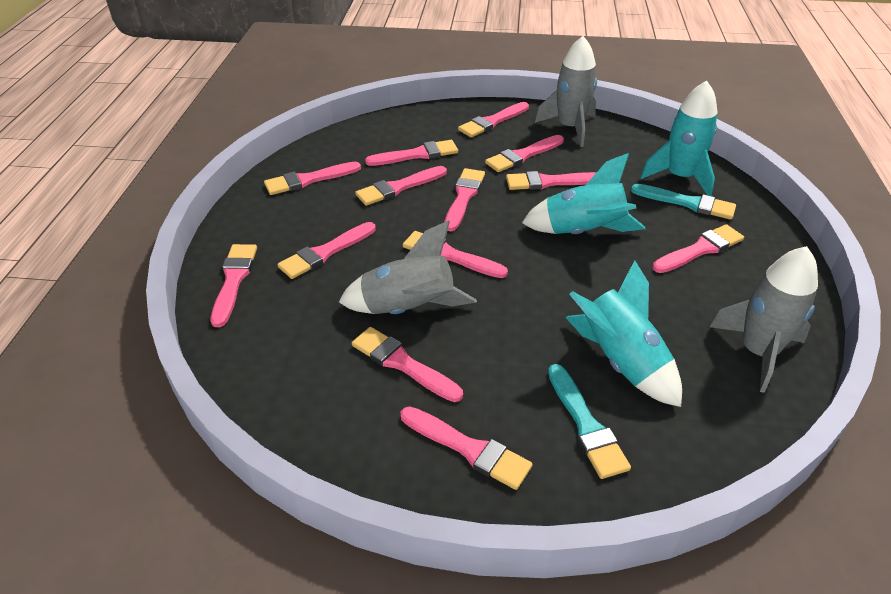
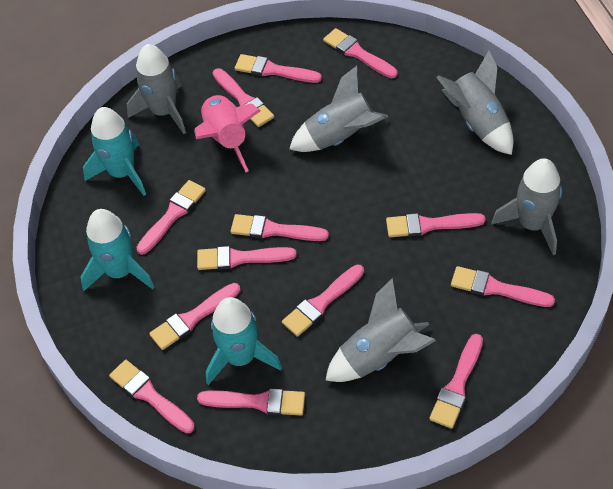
grey rocket: 3 -> 5
pink rocket: 0 -> 1
turquoise brush: 2 -> 0

